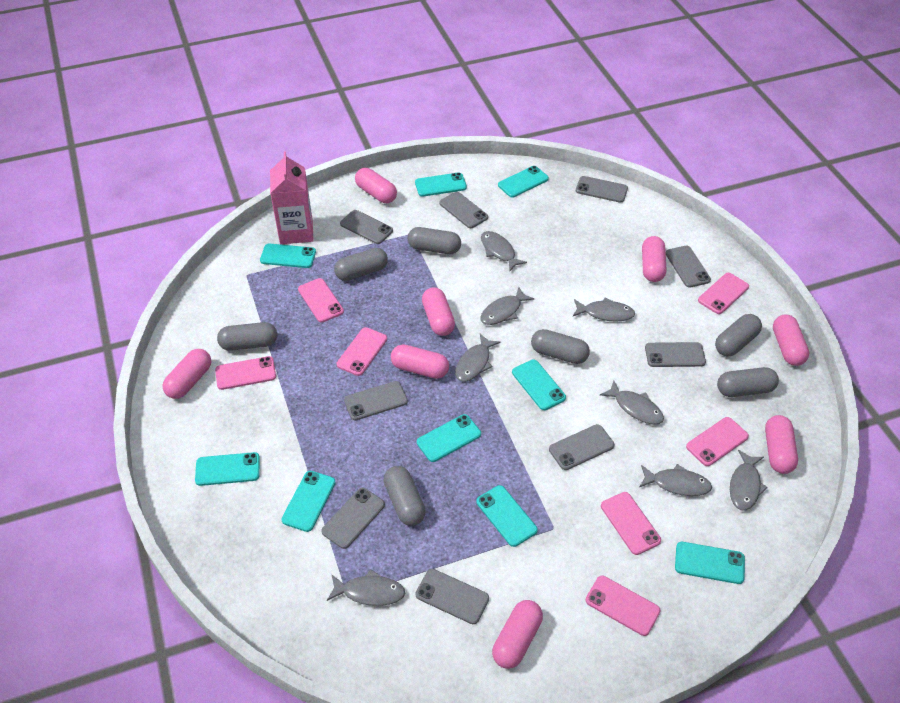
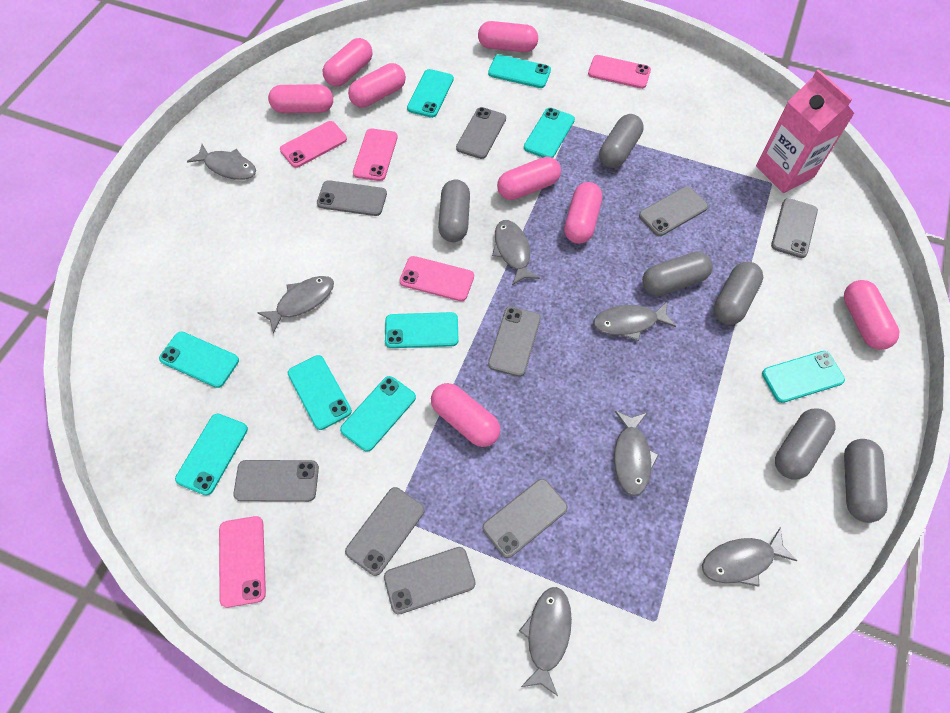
grey capsule: 7 -> 6
grey fish: 8 -> 7
pink phone: 7 -> 5

